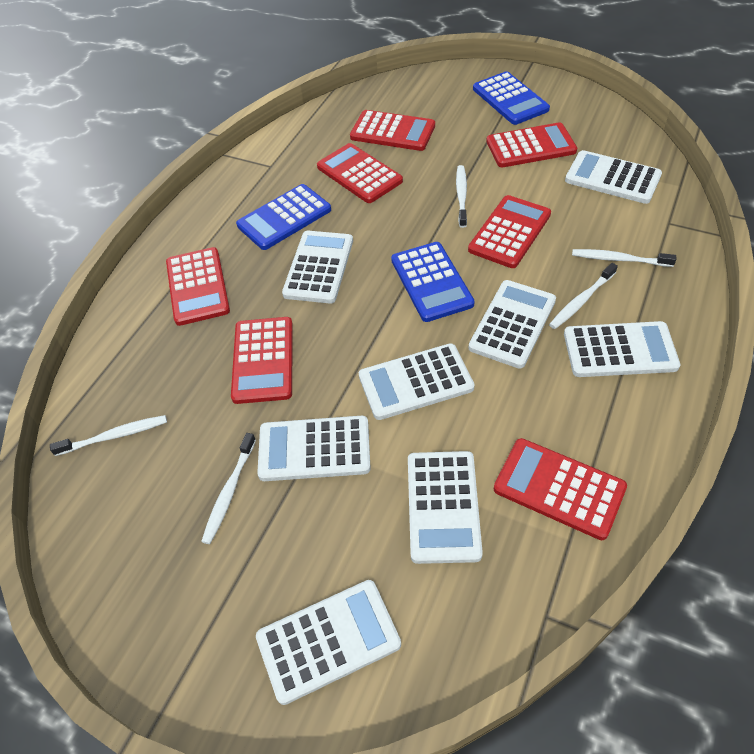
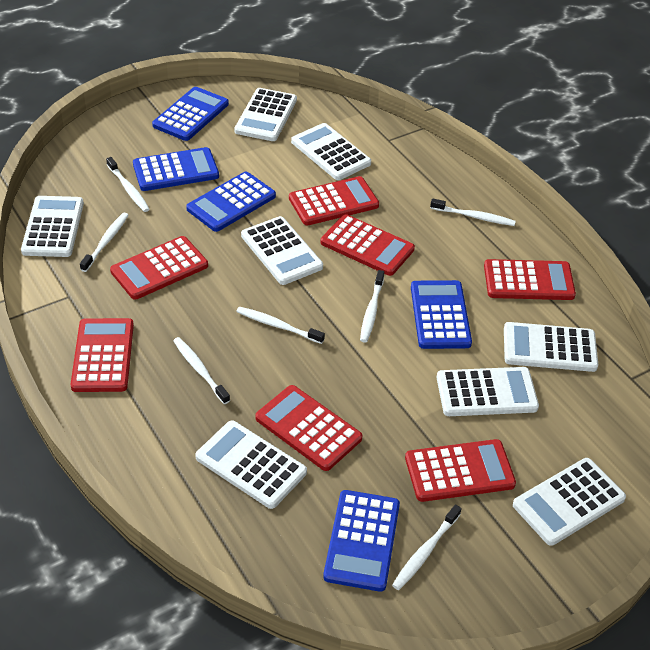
blue calculator: 3 -> 5
white toothbrush: 5 -> 7

